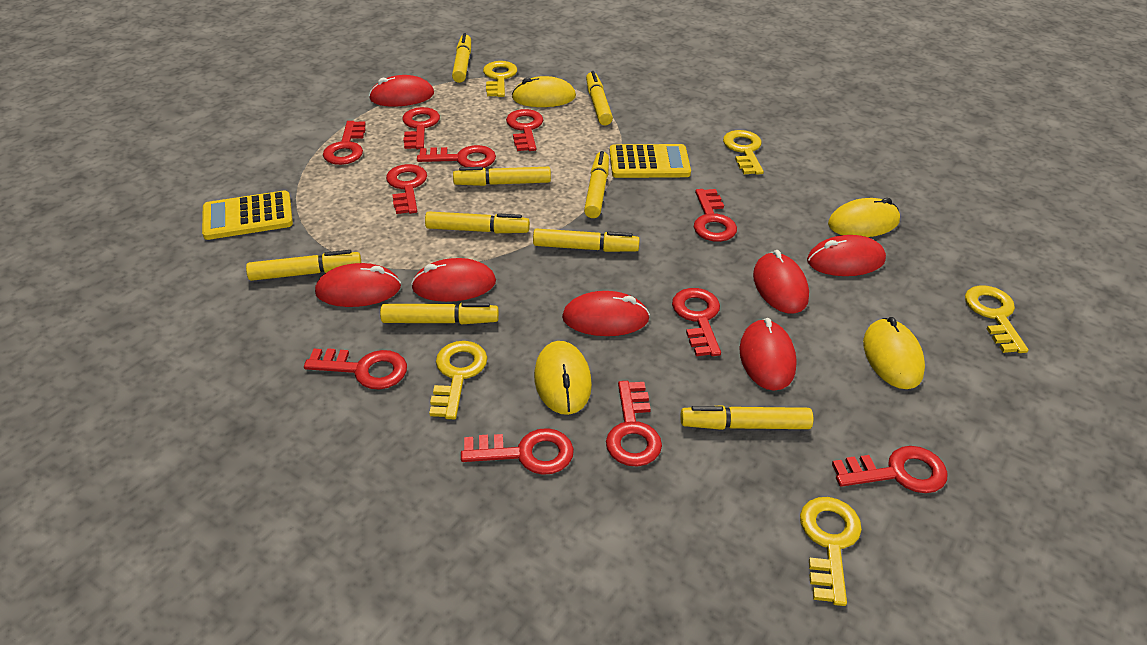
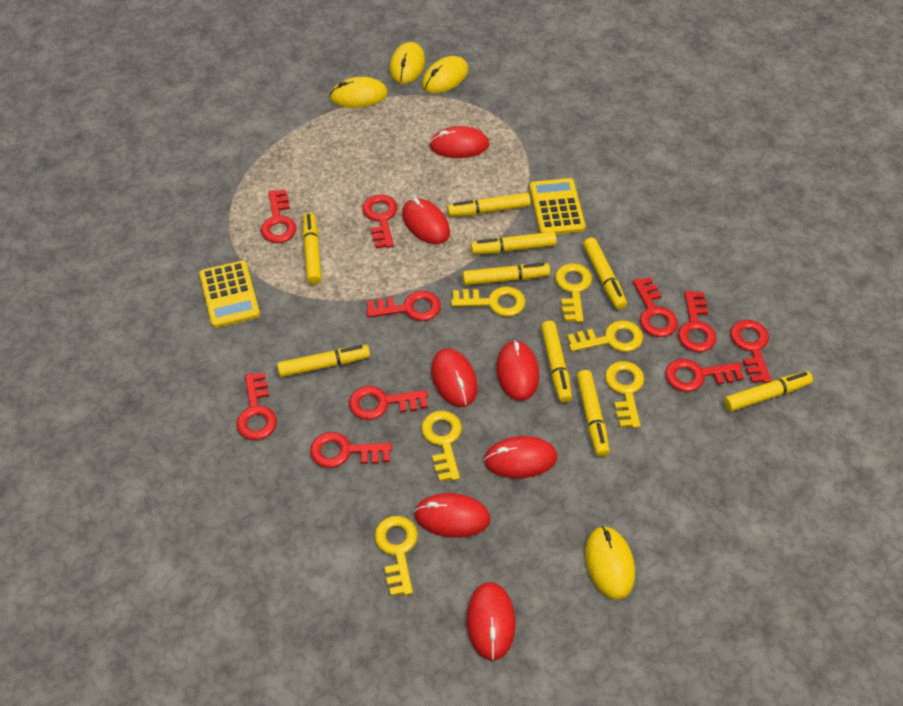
red key: 11 -> 10
yellow key: 5 -> 6

